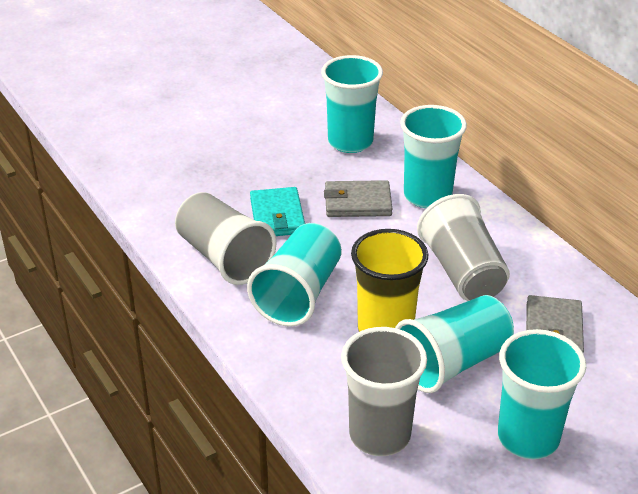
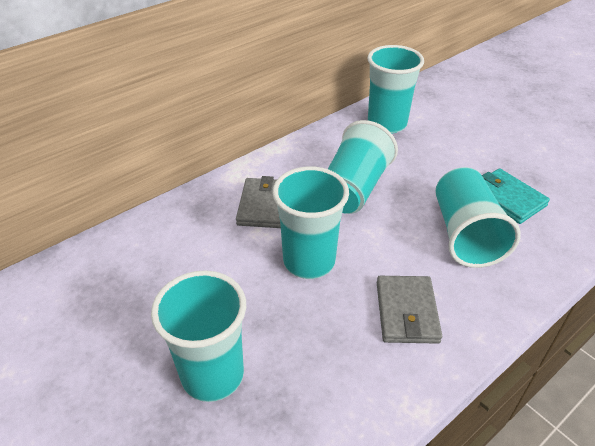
grey cup: 3 -> 0
yellow cup: 1 -> 0

